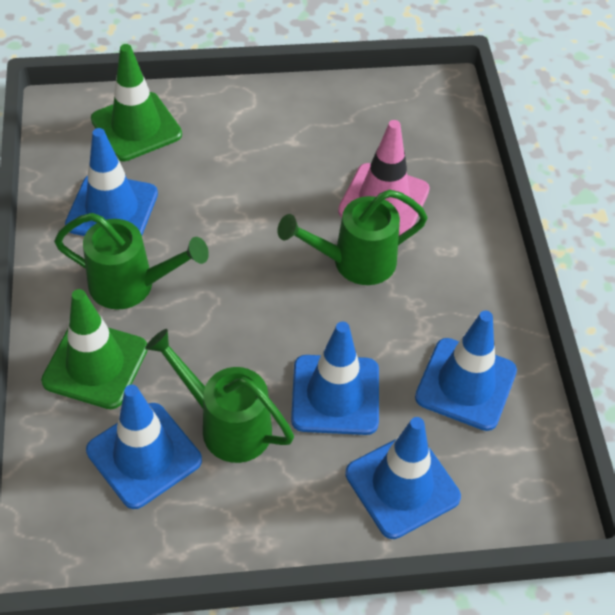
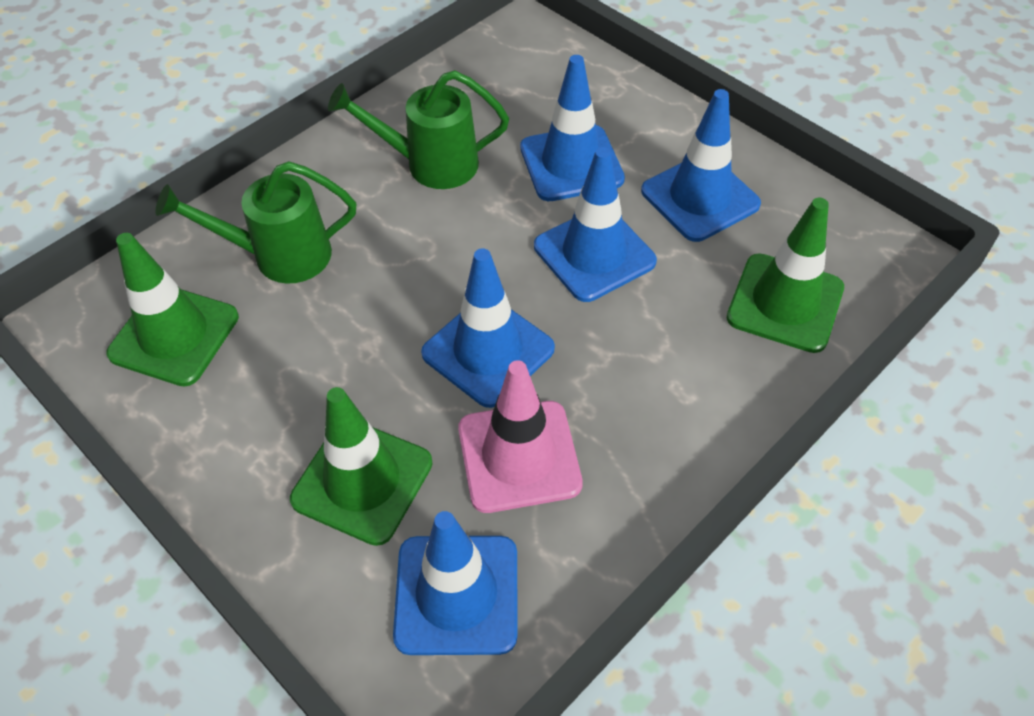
green traffic cone: 2 -> 3
green watering can: 3 -> 2

